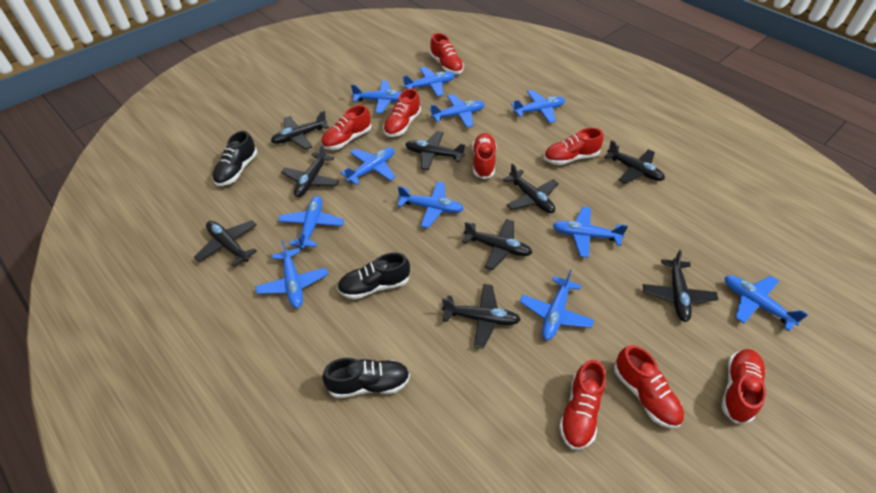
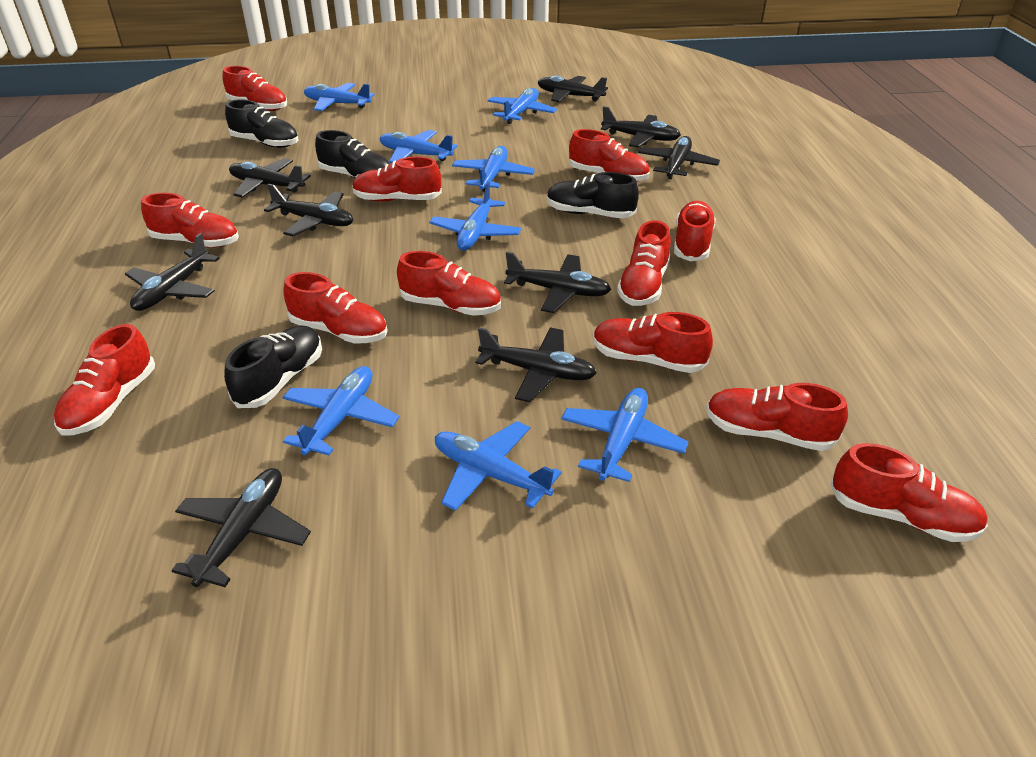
black shoe: 3 -> 4
blue plane: 11 -> 8
red shoe: 8 -> 12

